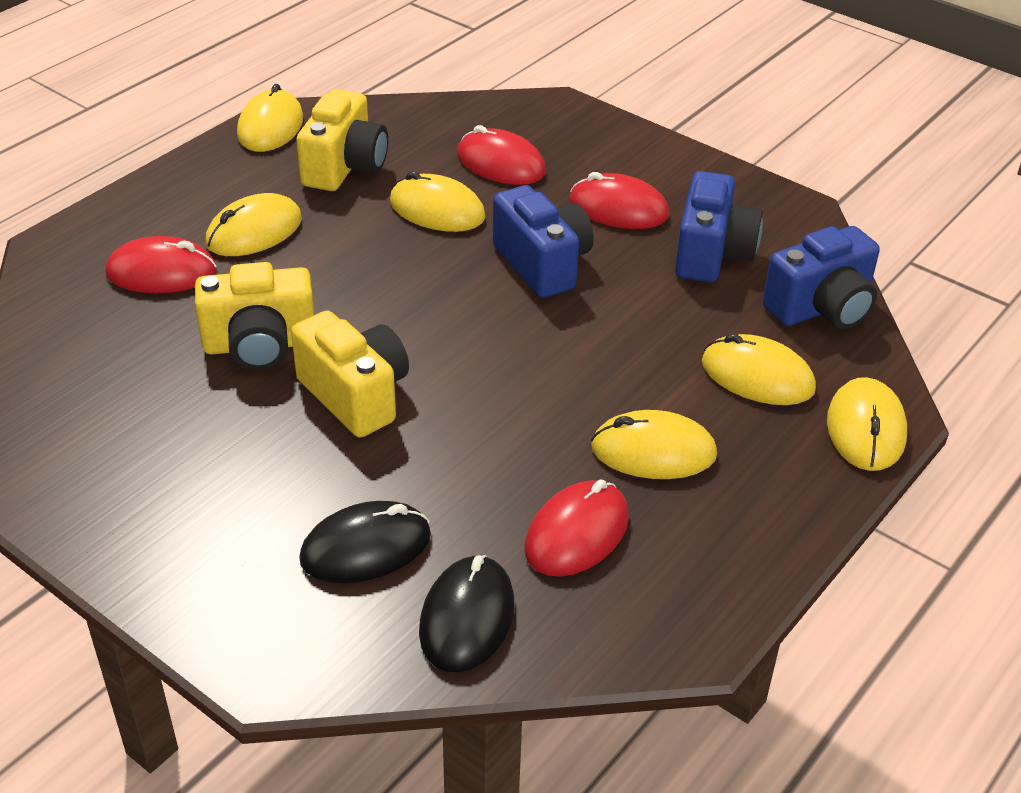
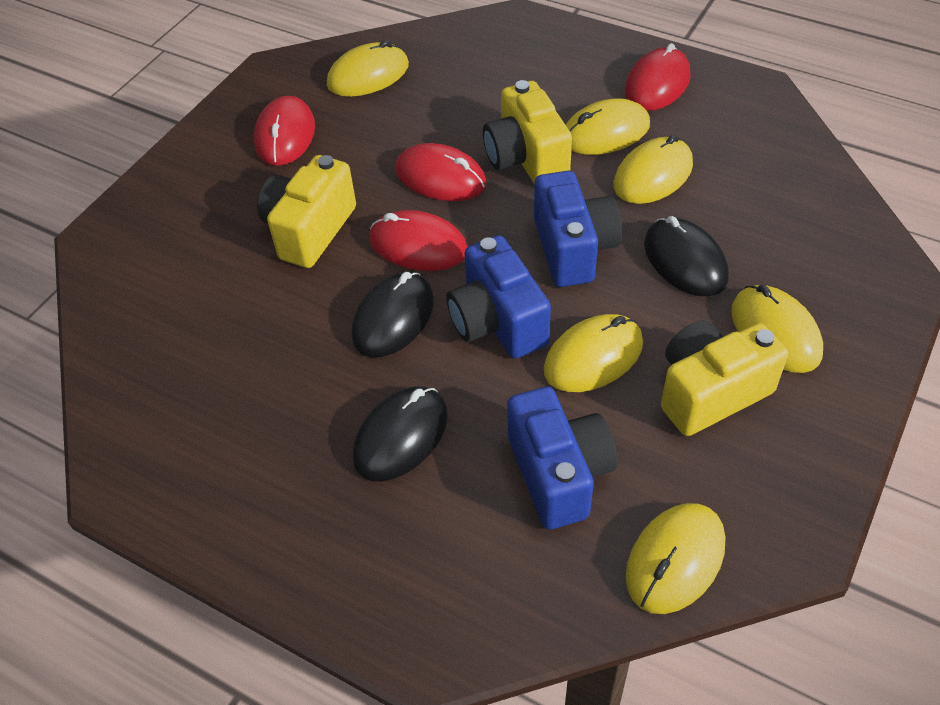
black mouse: 2 -> 3

